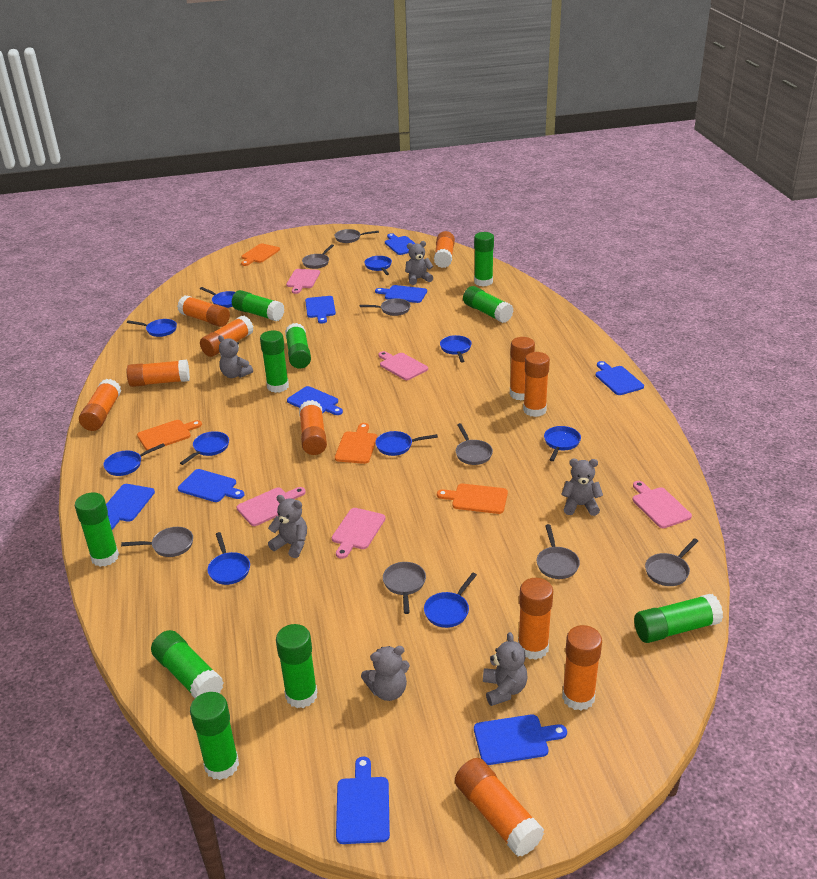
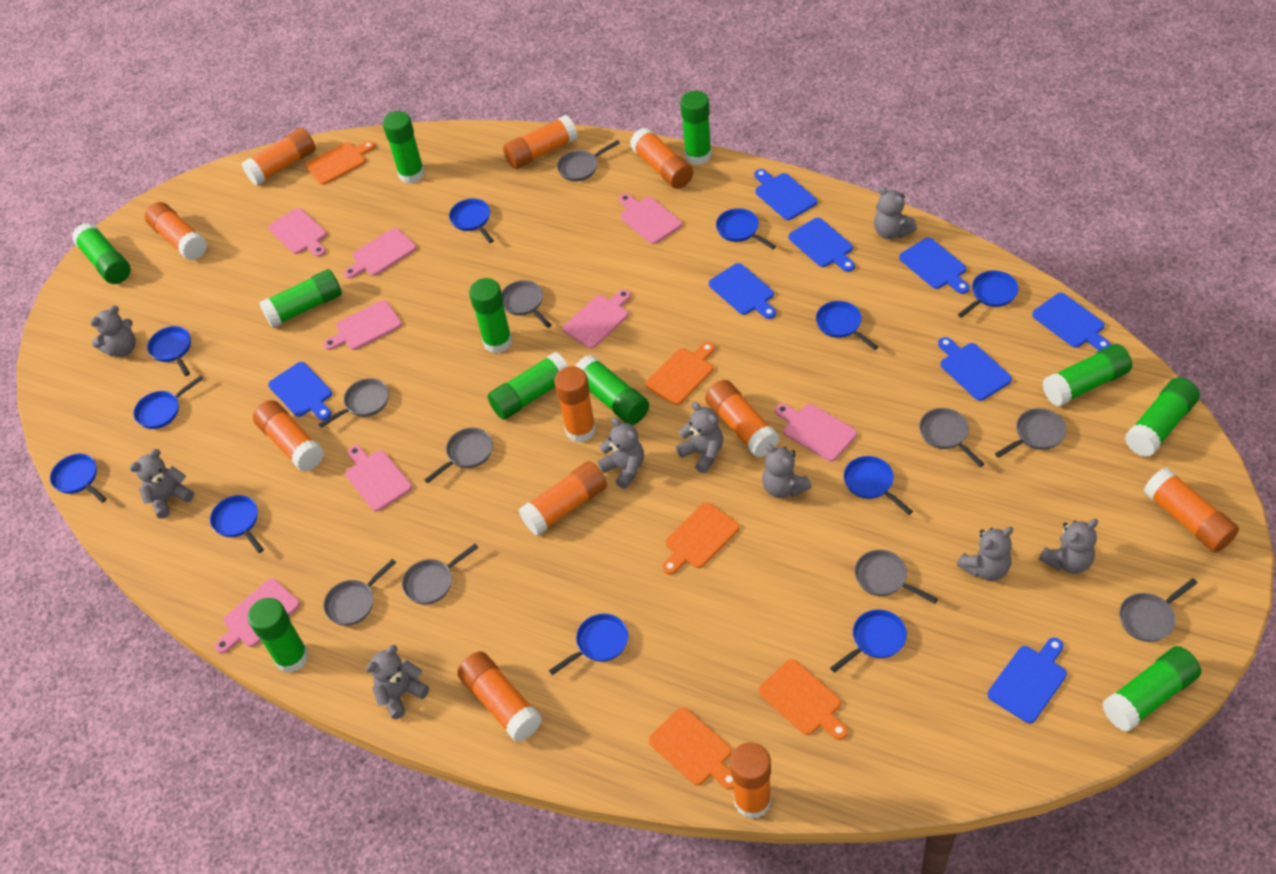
blue cutting board: 9 -> 8
blue pan: 10 -> 11
green glue stick: 10 -> 11
grey pan: 8 -> 10
grey teddy bear: 6 -> 9
orange cutting board: 4 -> 5
pink cutting board: 5 -> 8

